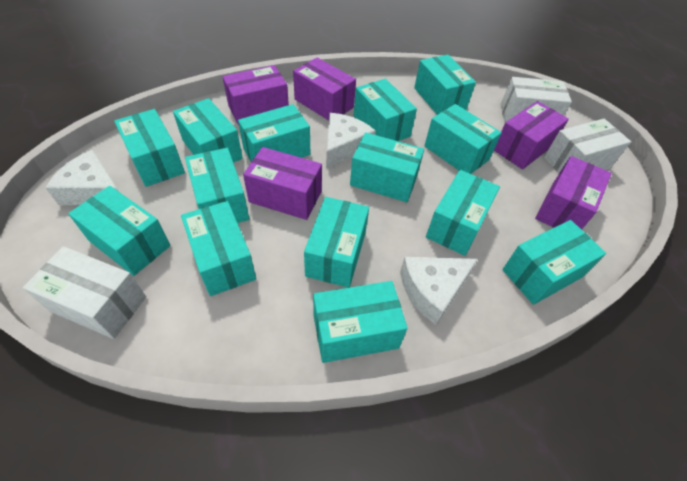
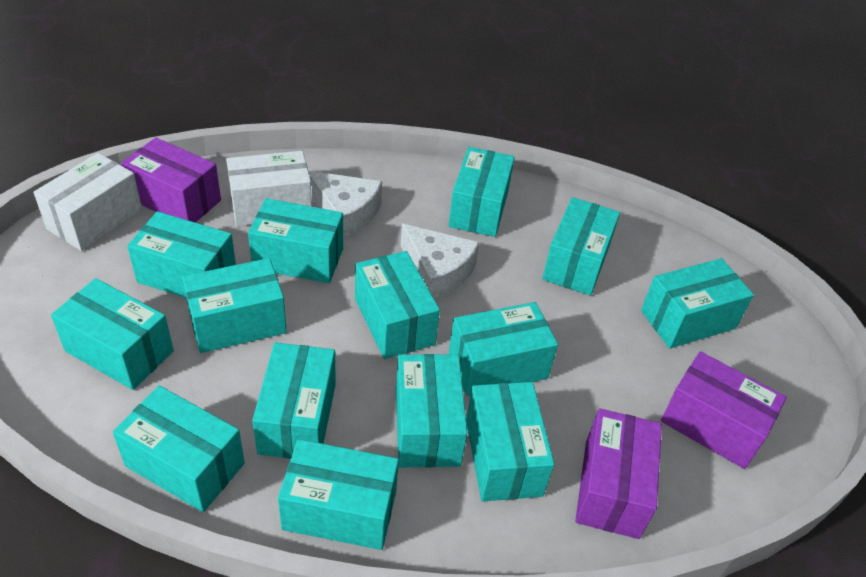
purple box: 5 -> 3
white box: 3 -> 2
white cheese: 3 -> 2

